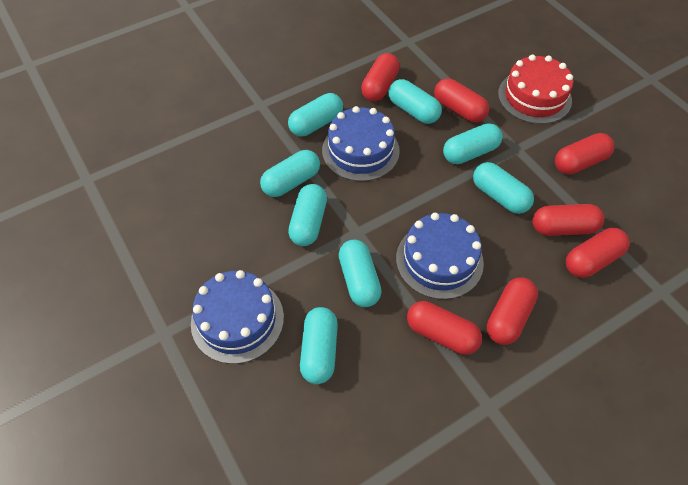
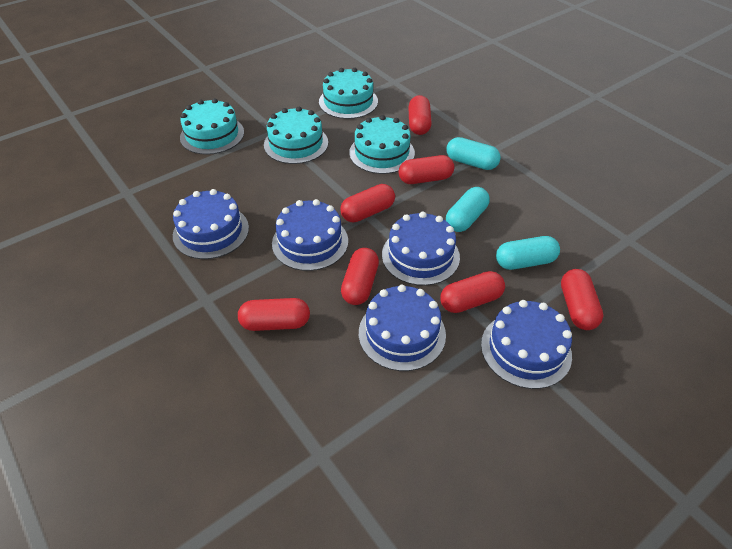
blue cake: 3 -> 5
red cake: 1 -> 0
turquoise cake: 0 -> 4
turquoise capsule: 8 -> 3

